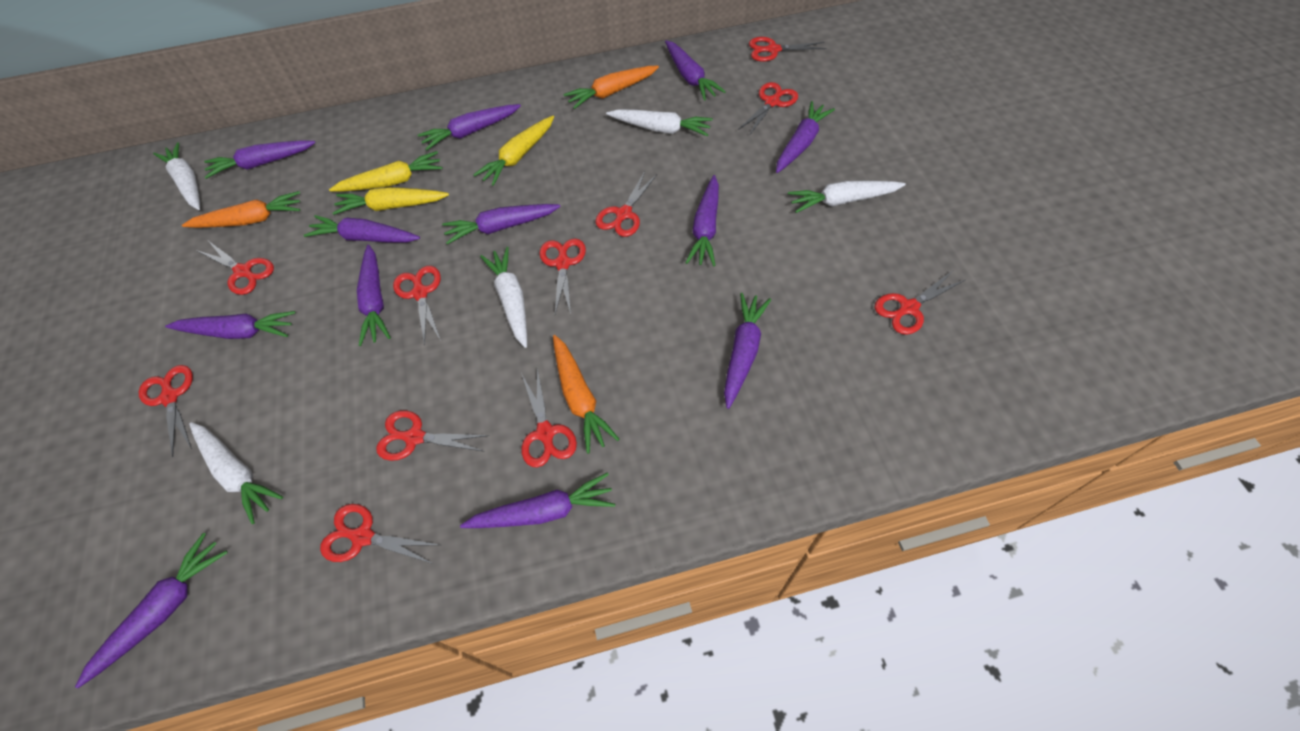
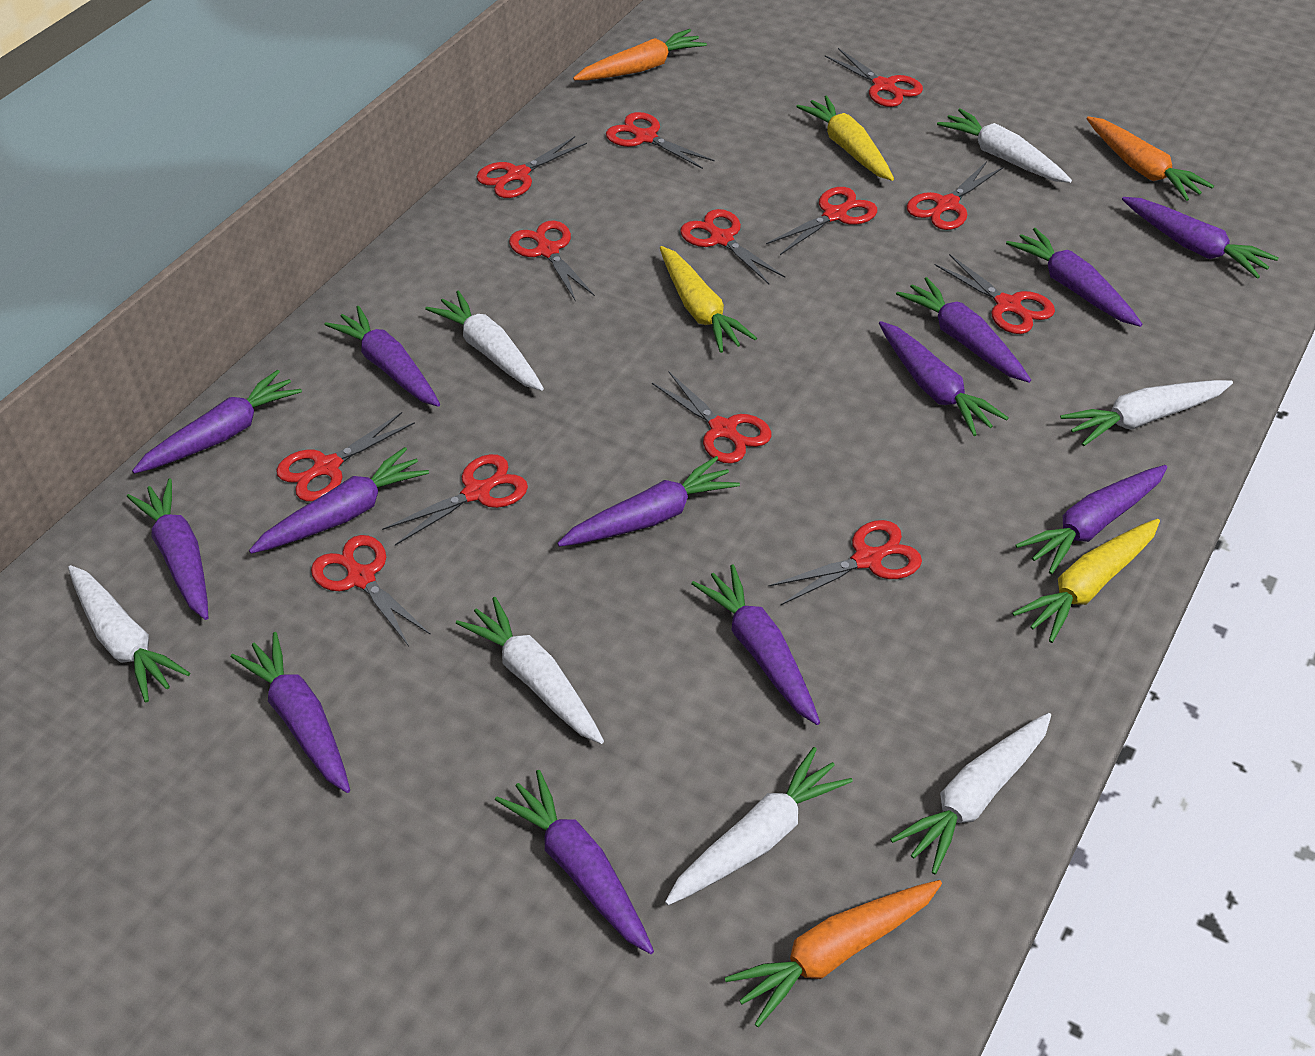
purple carrot: 12 -> 13
red scissors: 11 -> 13
white carrot: 5 -> 7

